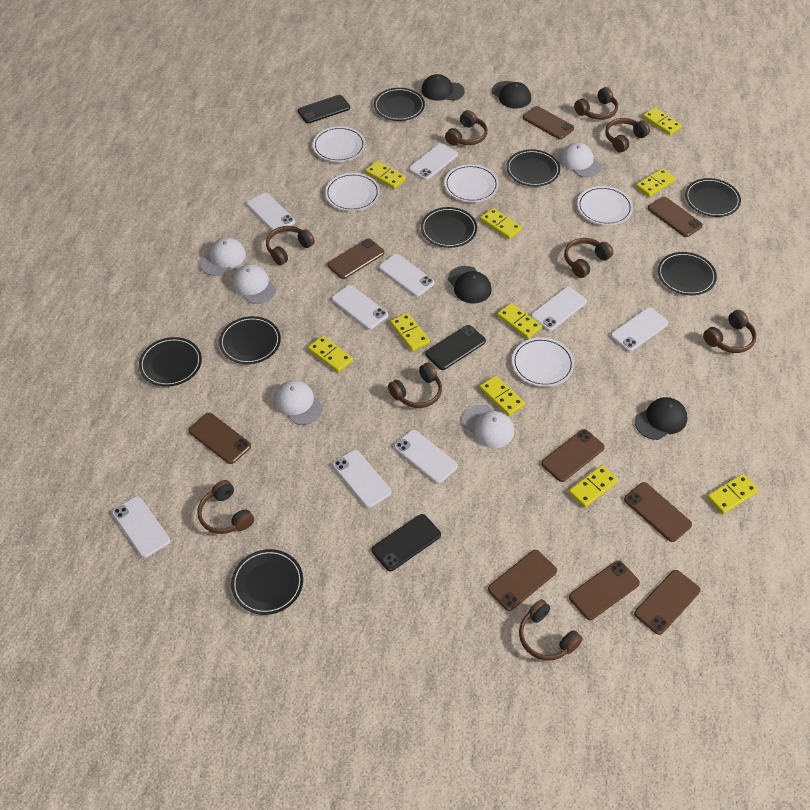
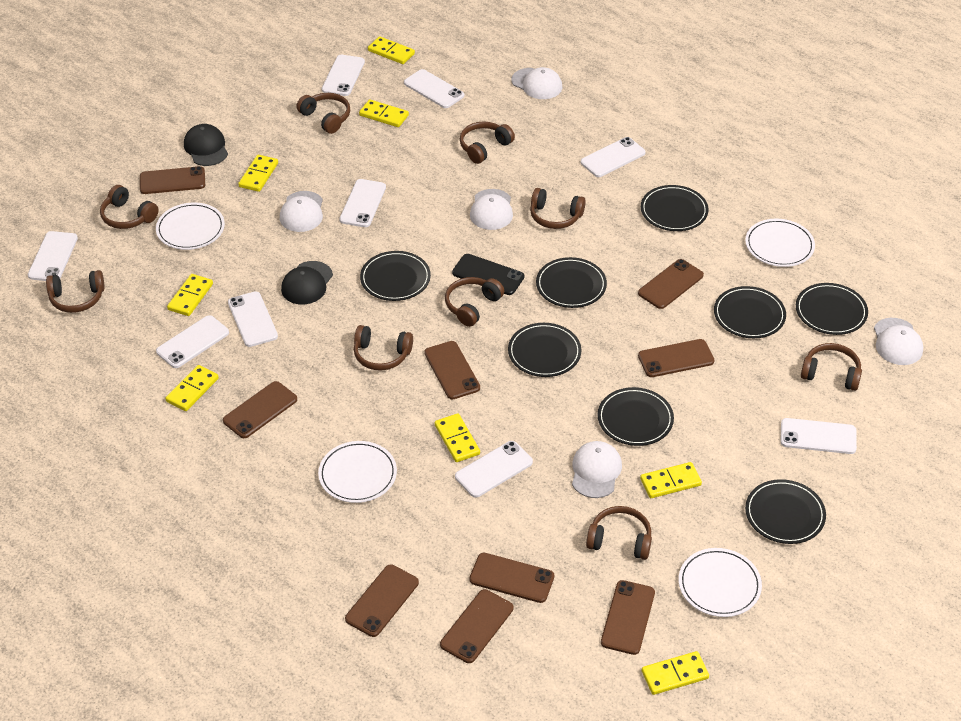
black cap: 4 -> 2
black phone: 3 -> 1
white plate: 5 -> 4
yellow domino: 10 -> 8

